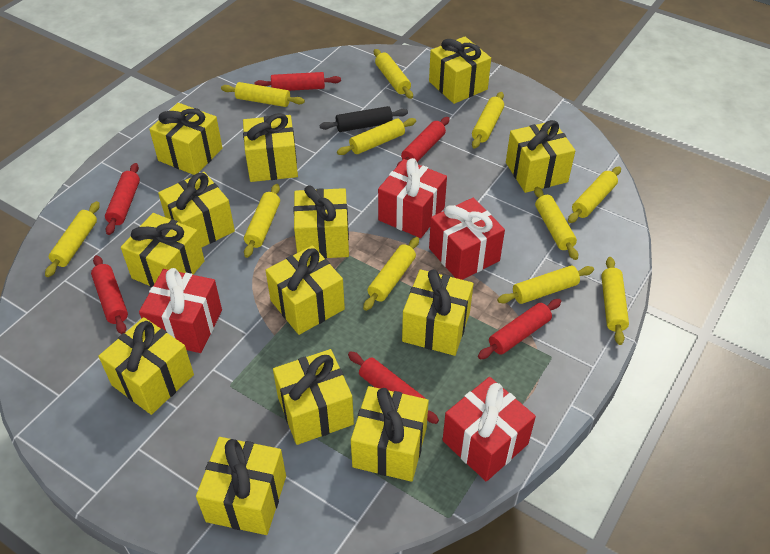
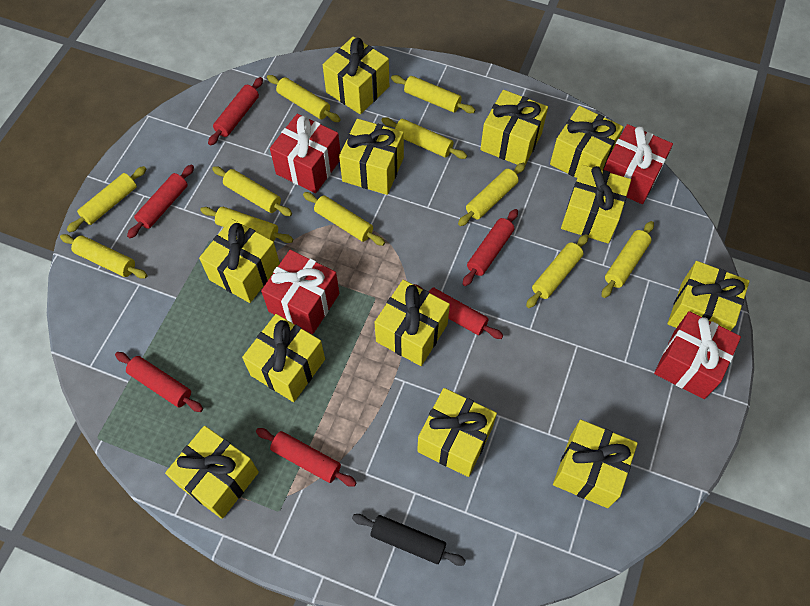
yellow gift: 13 -> 12

